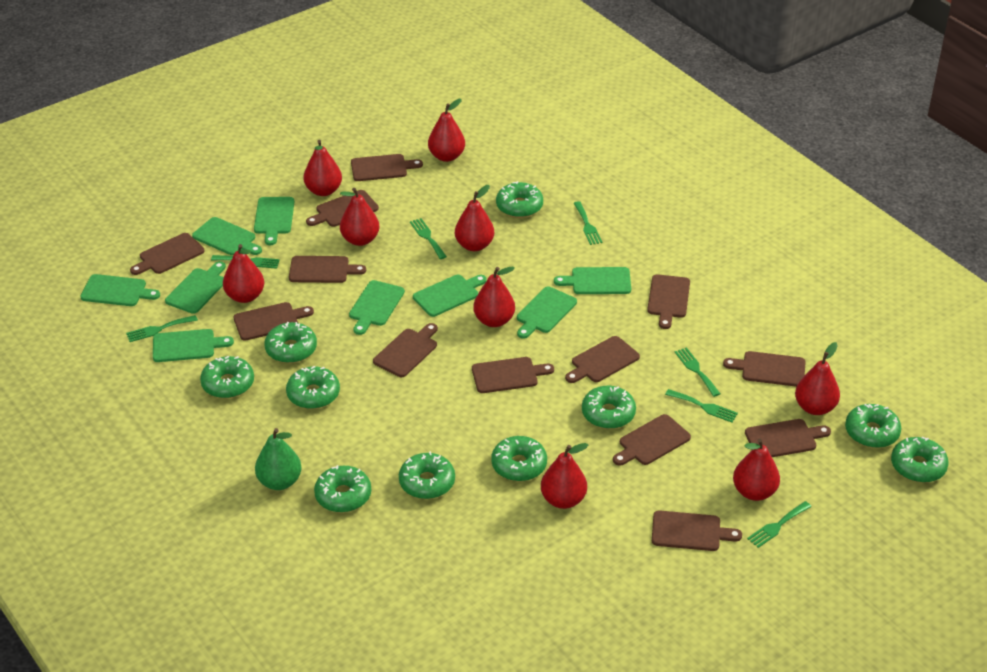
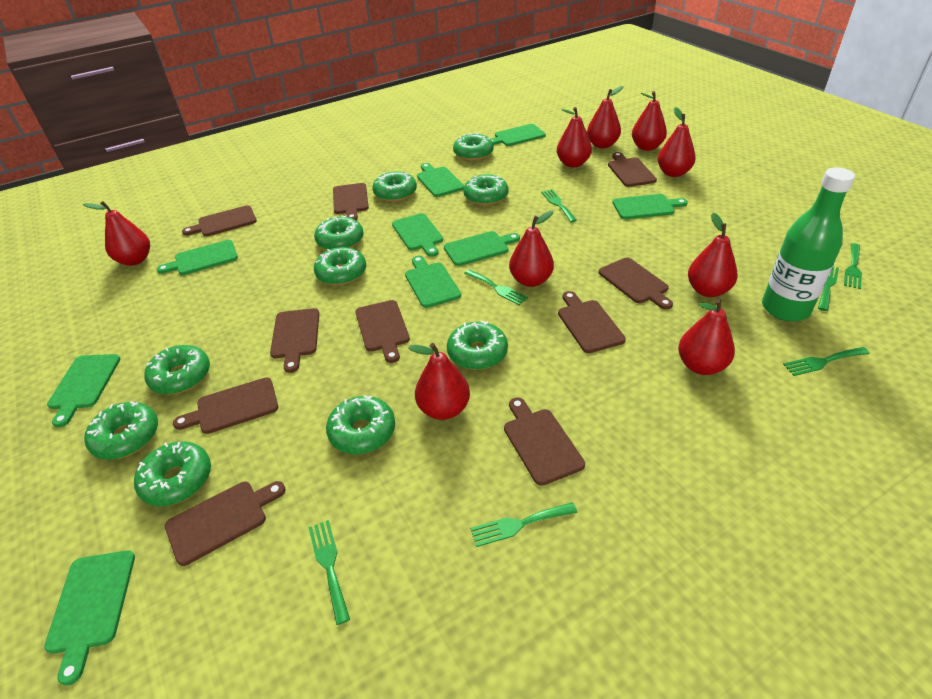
brown cutting board: 13 -> 10
green bottle: 0 -> 1
green pear: 1 -> 0

